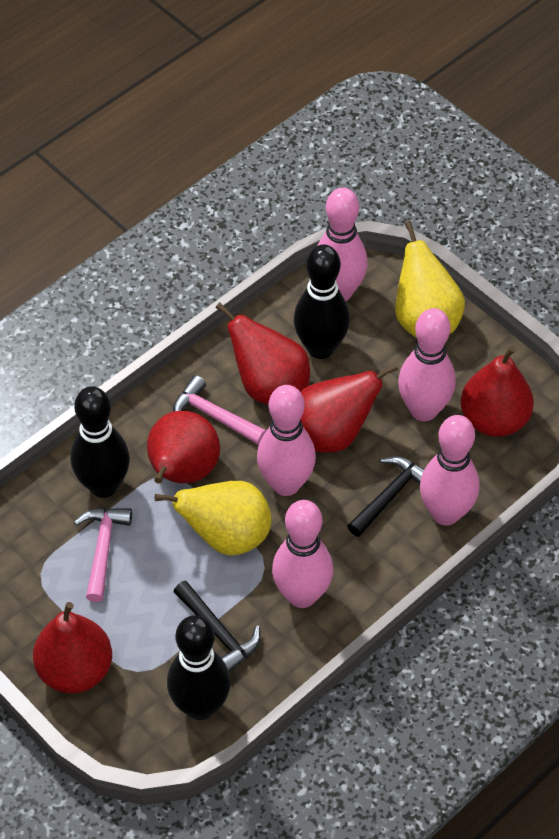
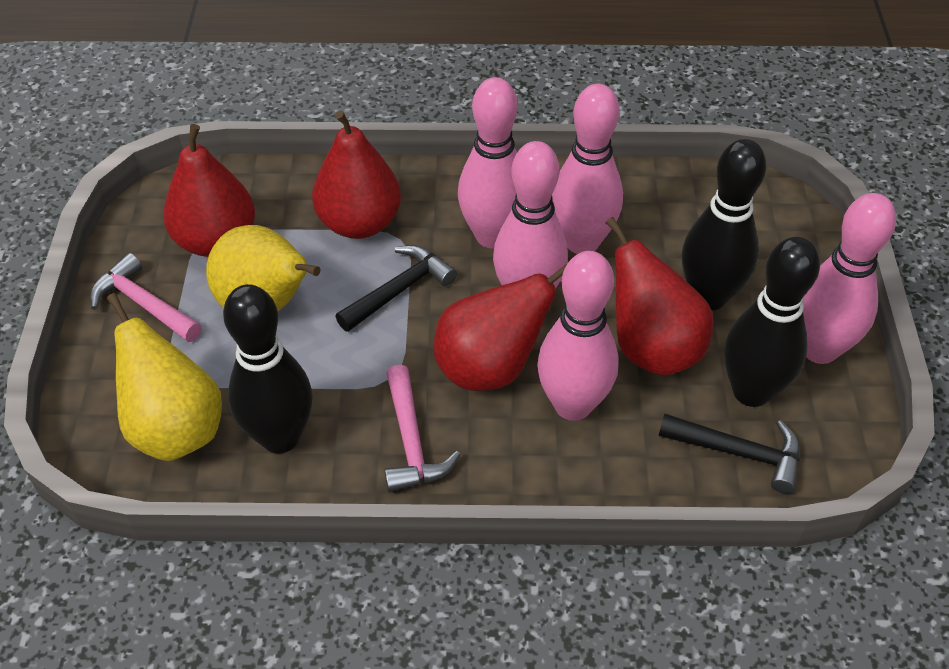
red pear: 5 -> 4

